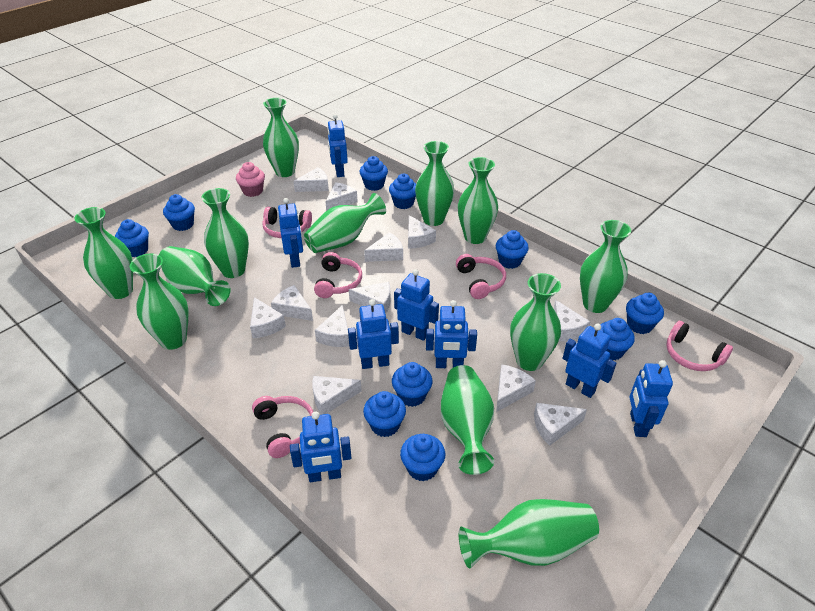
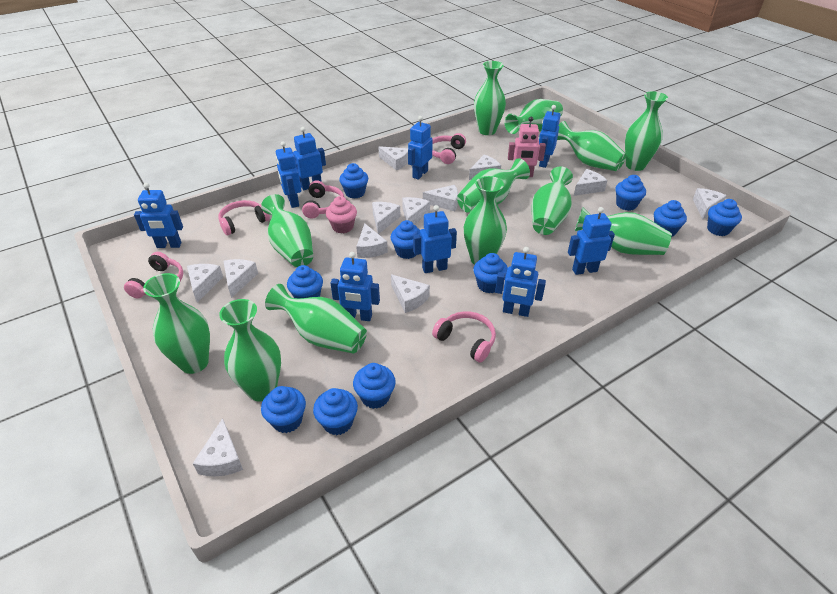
blue robot: 8 -> 9
pink robot: 0 -> 1

